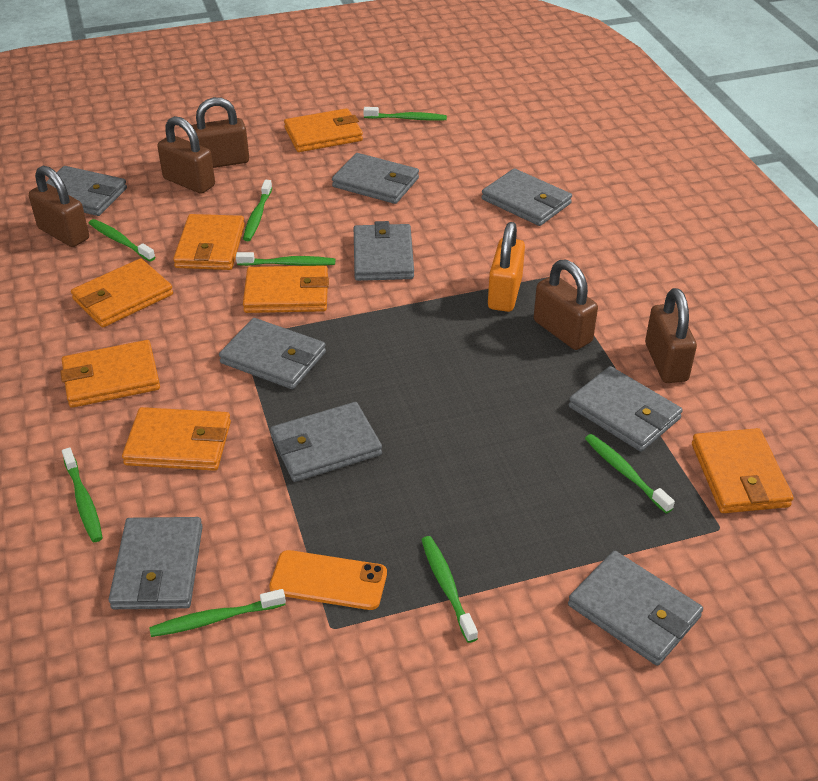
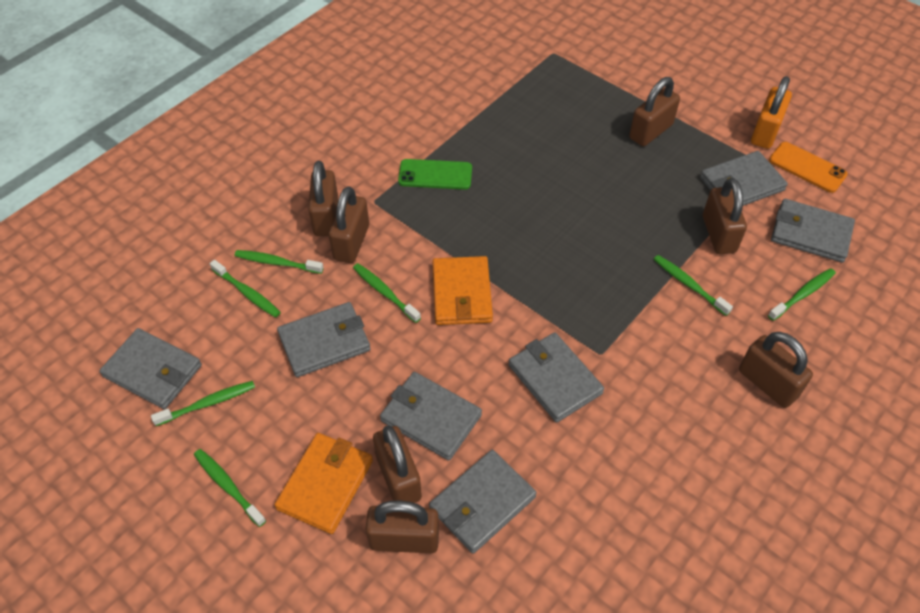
brown padlock: 5 -> 7
green phone: 0 -> 1
green toothbrush: 8 -> 7
grey wallet: 9 -> 7
orange wallet: 7 -> 2

